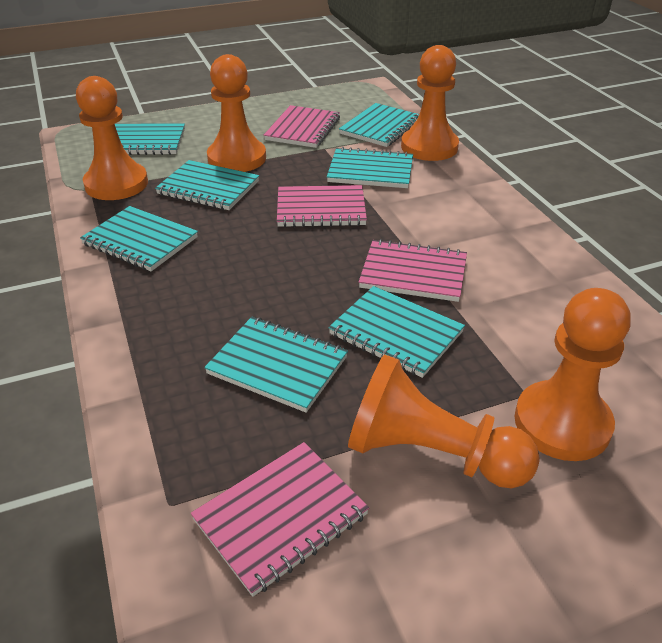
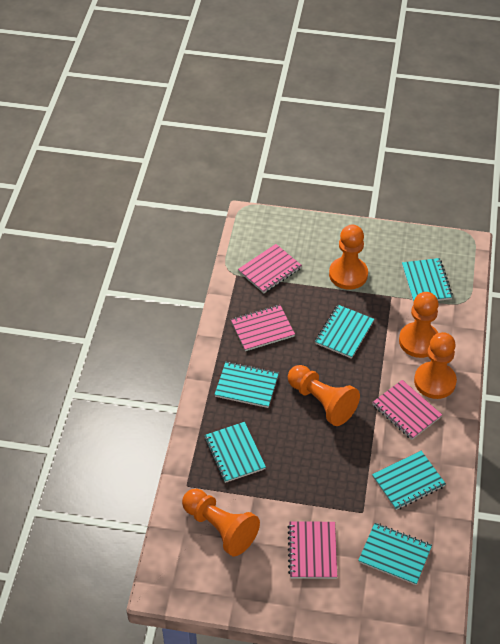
turquoise notebook: 7 -> 6

